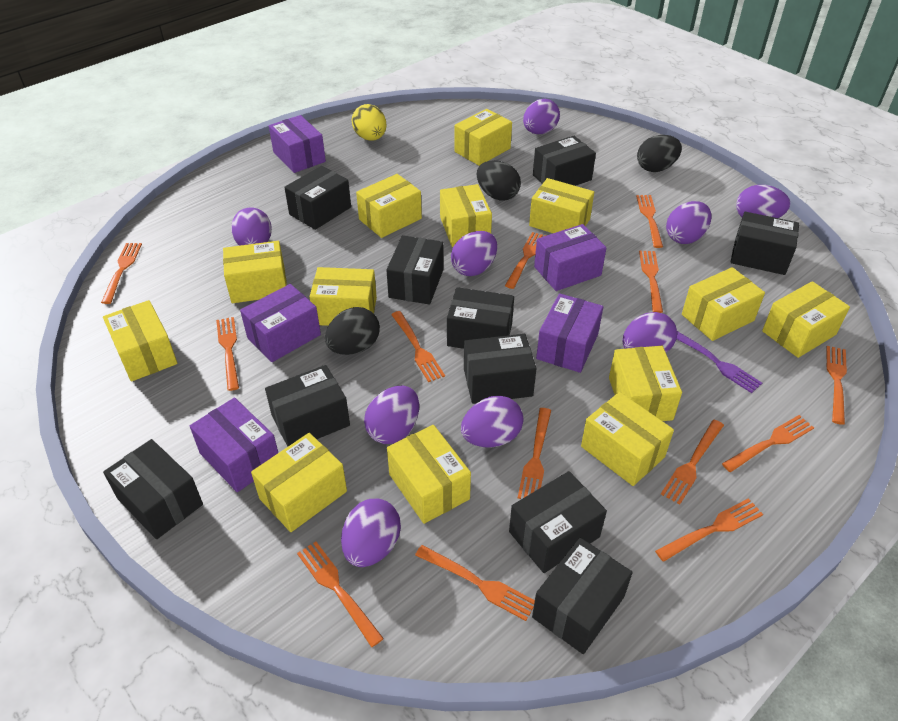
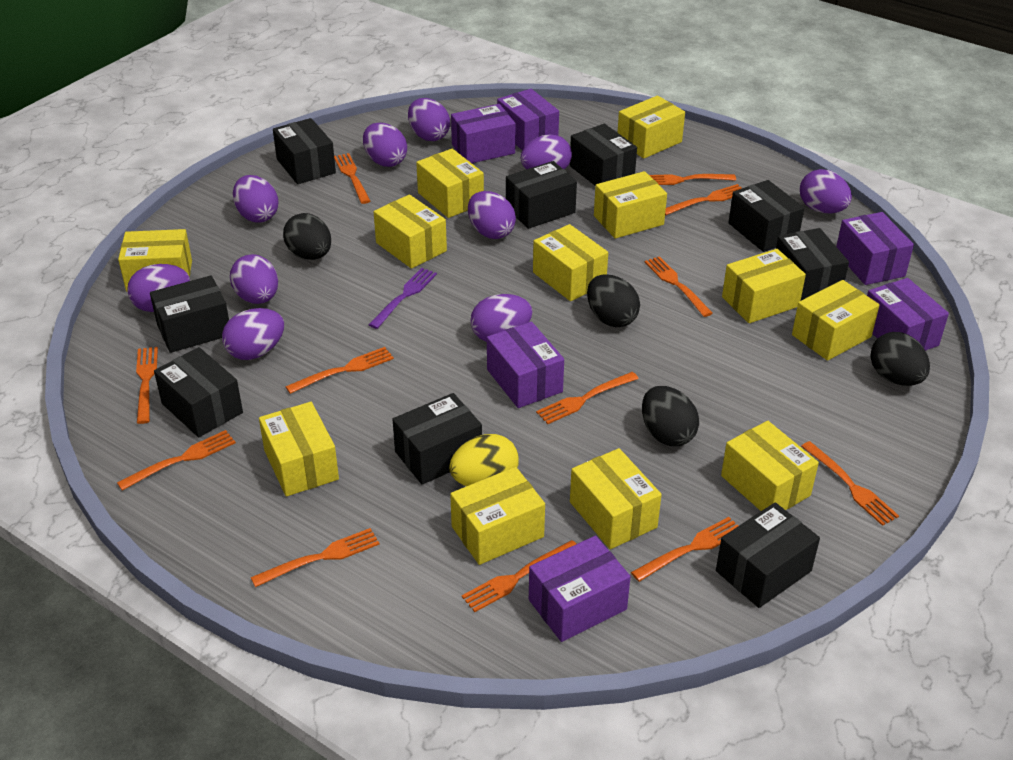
black box: 10 -> 9
black egg: 3 -> 4
orange fork: 13 -> 12
purple box: 5 -> 6
purple egg: 9 -> 10
yellow box: 13 -> 12

